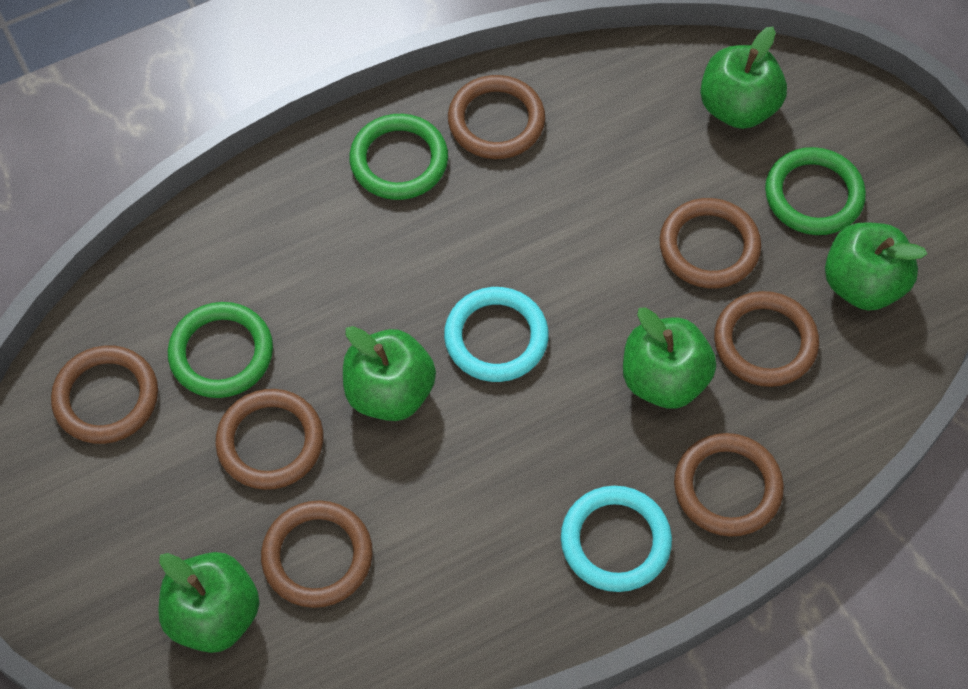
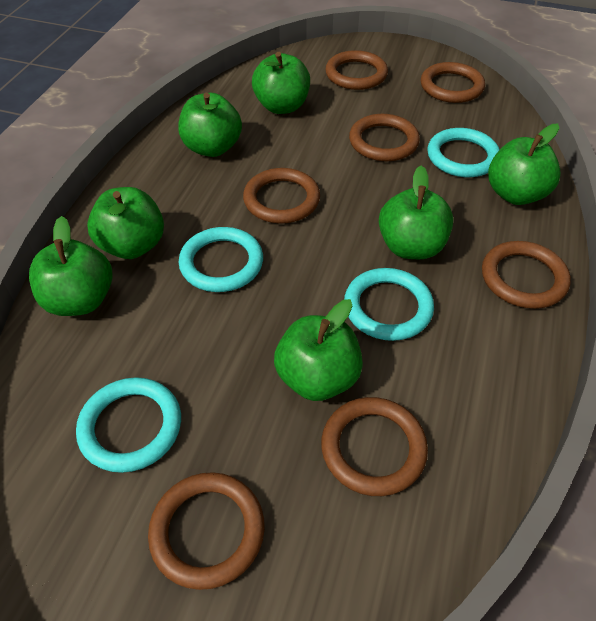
green apple: 5 -> 7
green ring: 3 -> 0
turquoise ring: 2 -> 4

